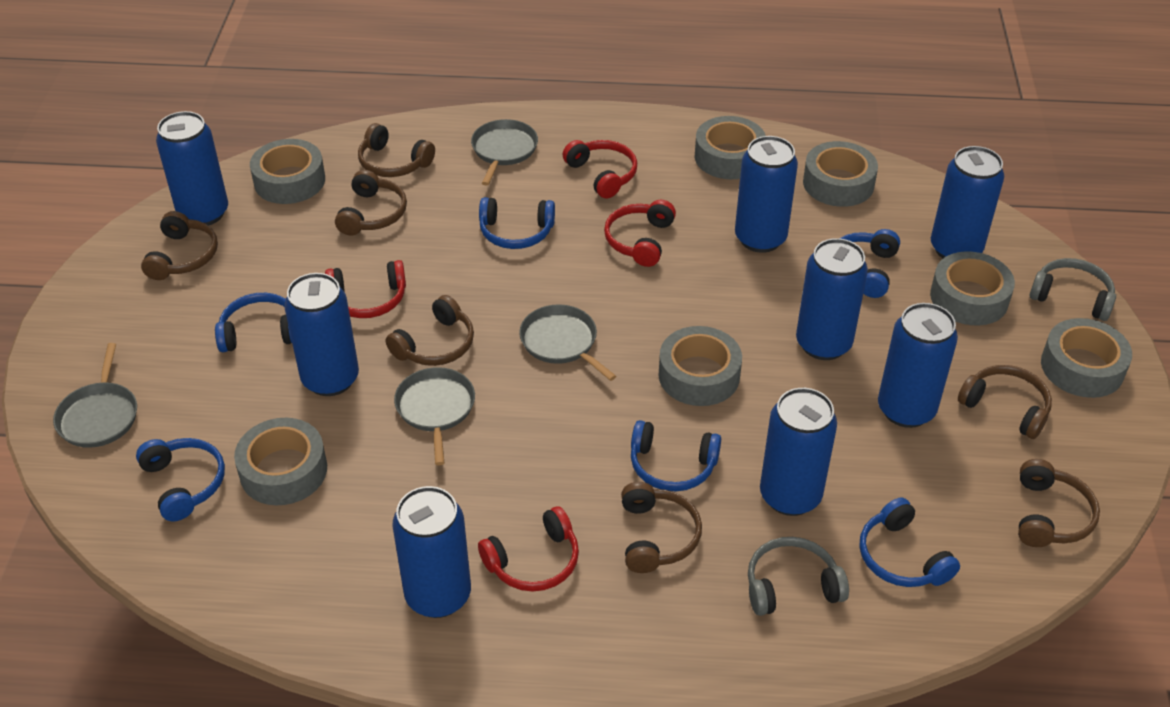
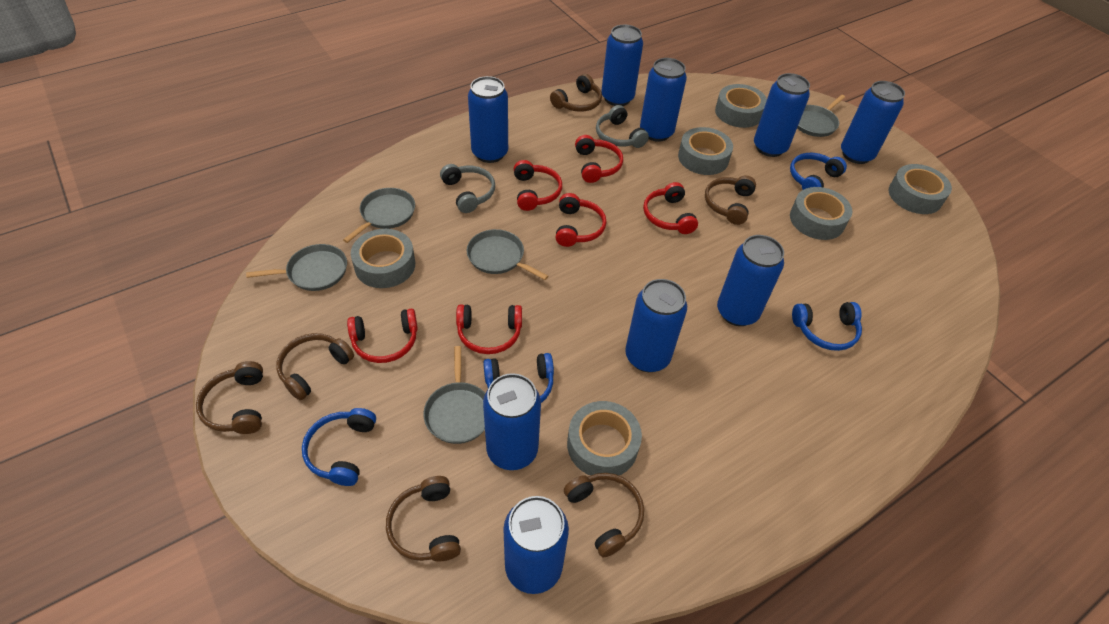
blue can: 8 -> 9
blue headphones: 6 -> 4
brown headphones: 7 -> 6
grey pan: 4 -> 5
grey tape: 7 -> 6
red headphones: 4 -> 6

